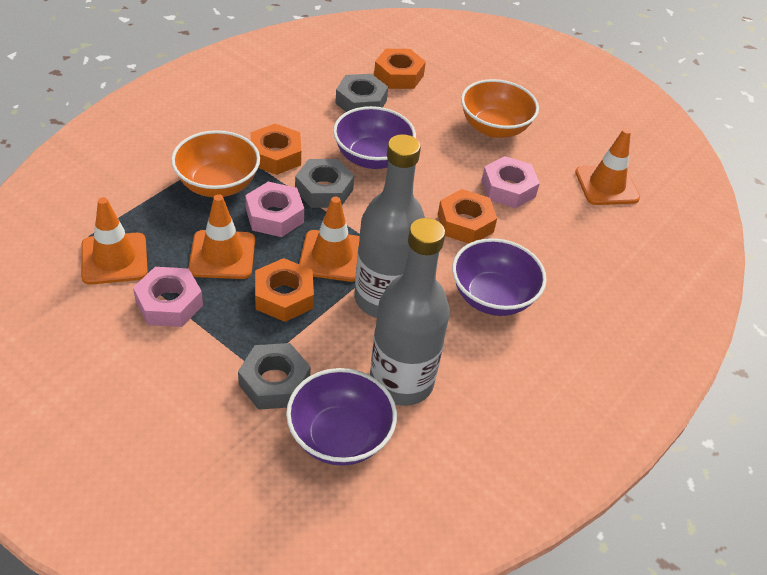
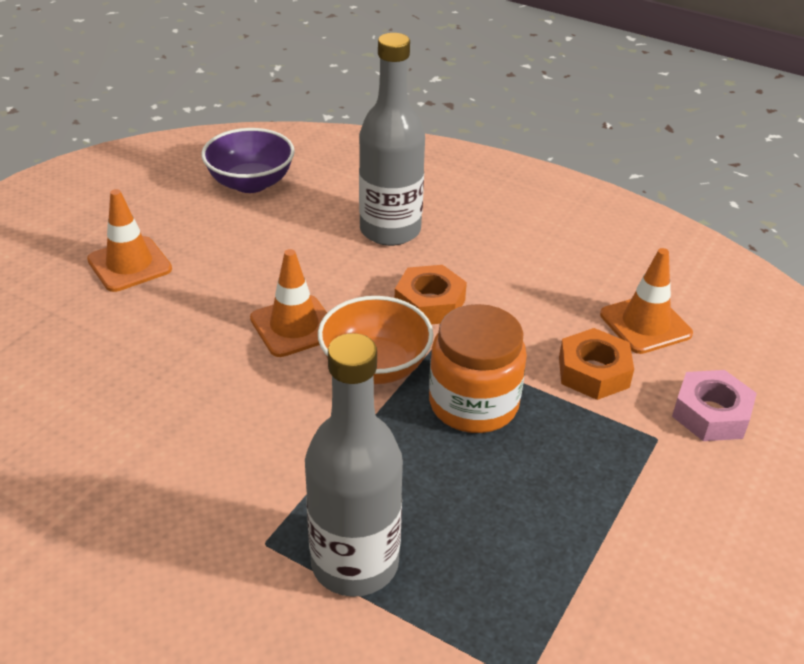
grey nut: 3 -> 0
orange bowl: 2 -> 1
orange jar: 0 -> 1
orange nut: 4 -> 2
orange traffic cone: 4 -> 3
pink nut: 3 -> 1
purple bowl: 3 -> 1

